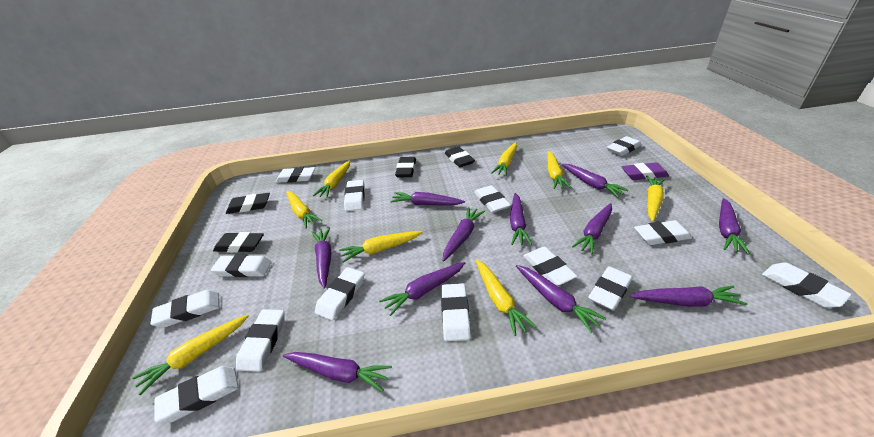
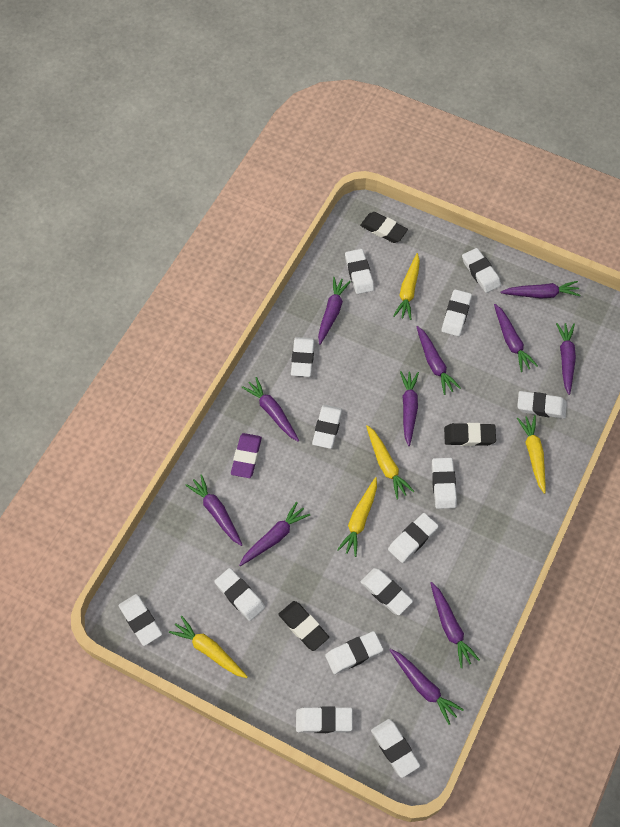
black eraser: 4 -> 3
yellow carrot: 8 -> 5

